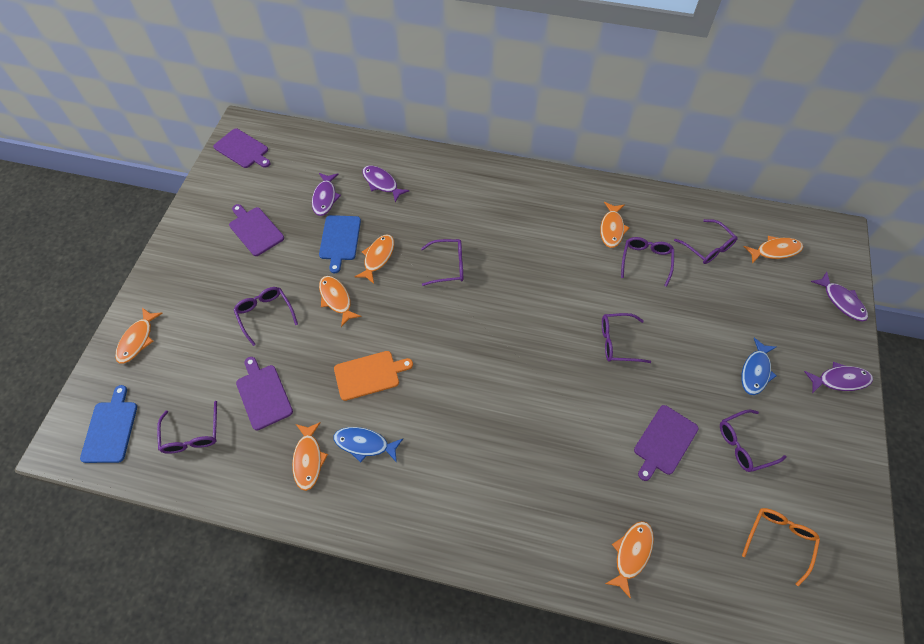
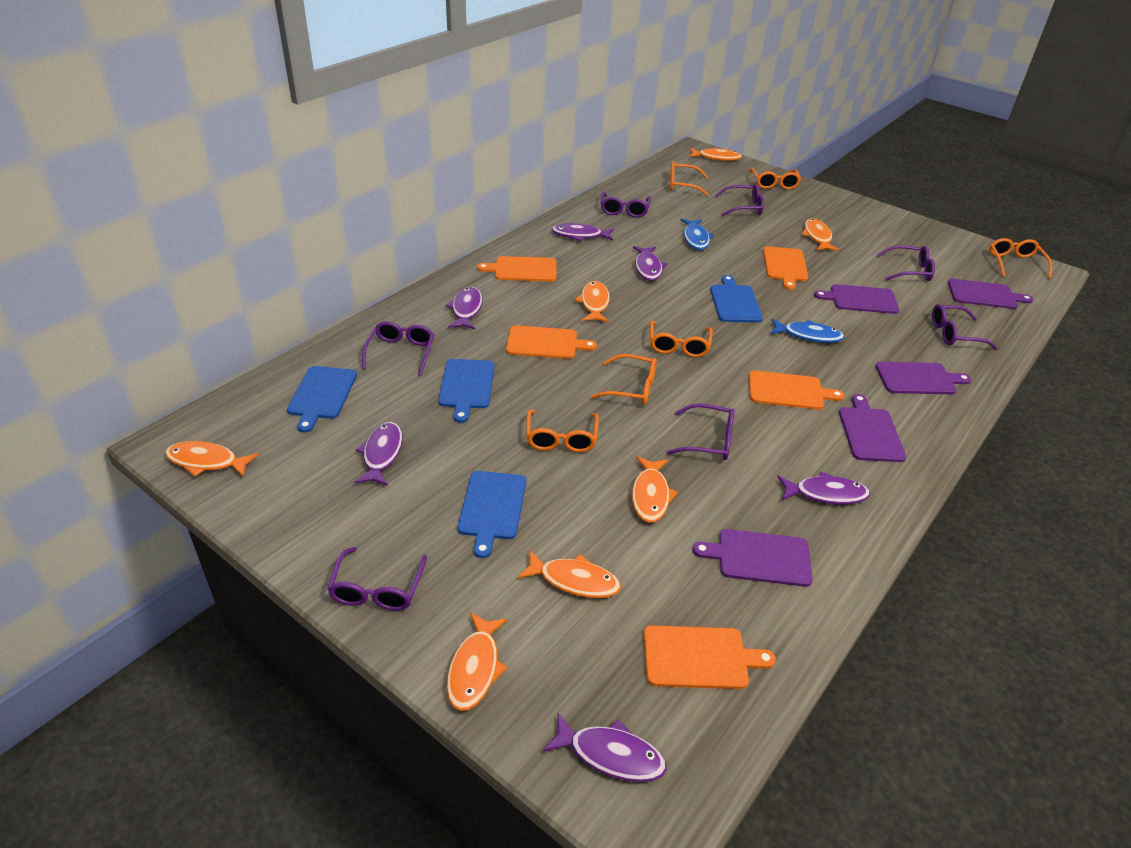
blue cutting board: 2 -> 4
orange cutting board: 1 -> 5
orange glasses: 1 -> 6
purple cutting board: 4 -> 5
purple fish: 4 -> 6

